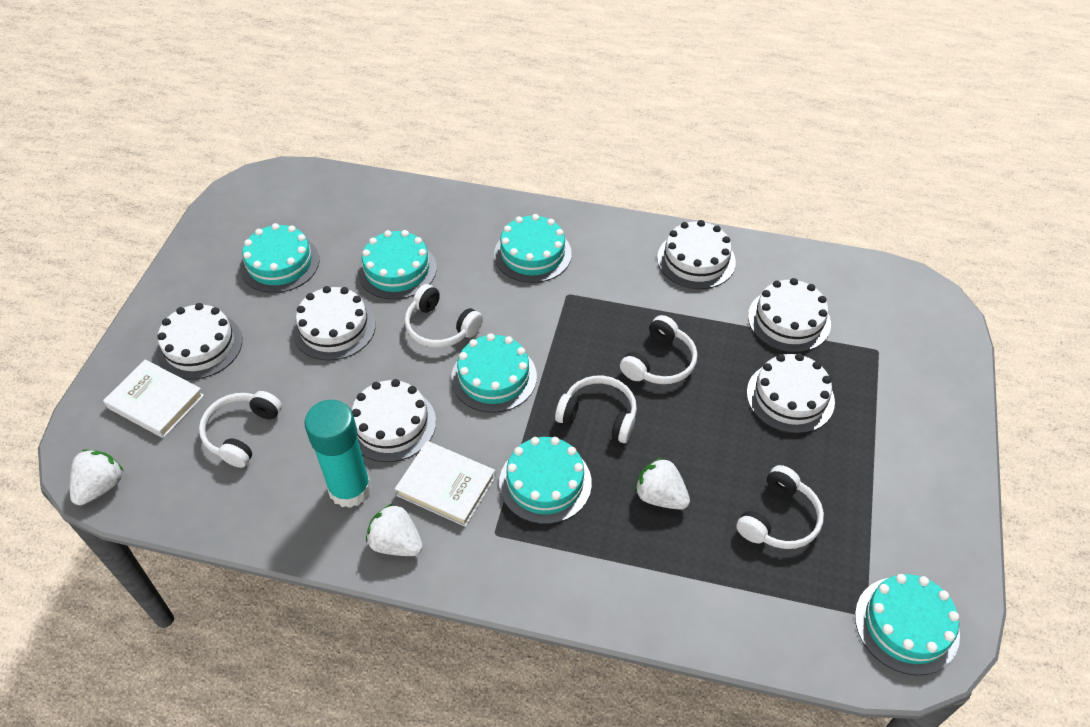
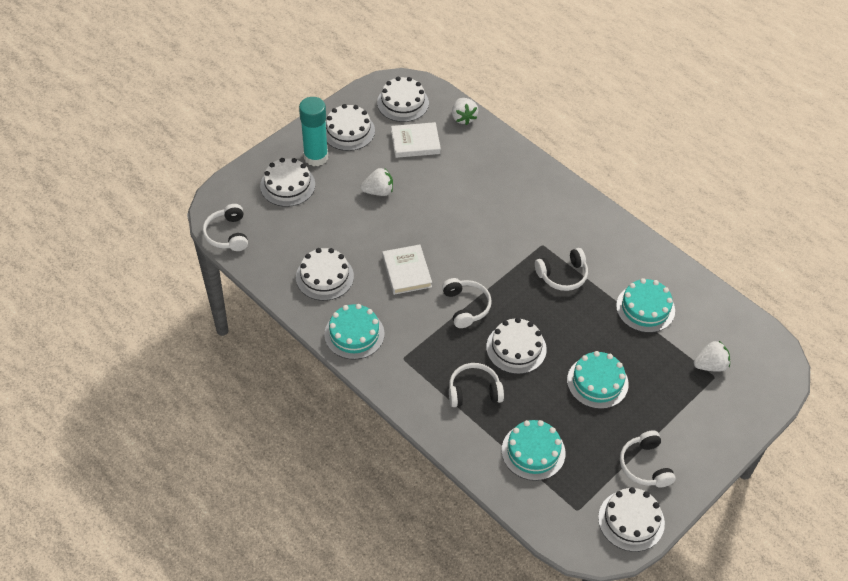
turquoise cake: 6 -> 4

